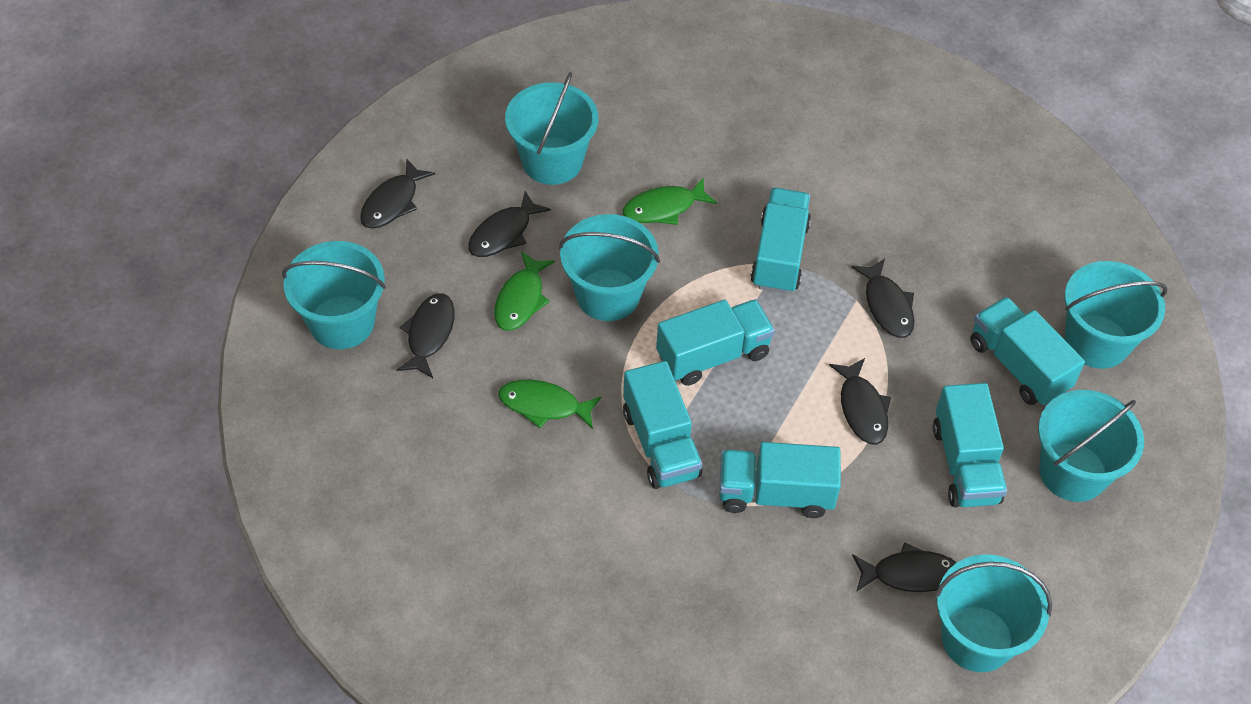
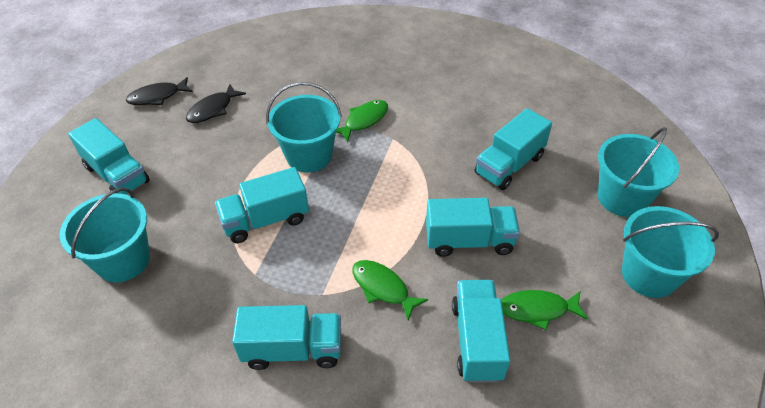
black fish: 6 -> 2
turquoise bucket: 6 -> 4

